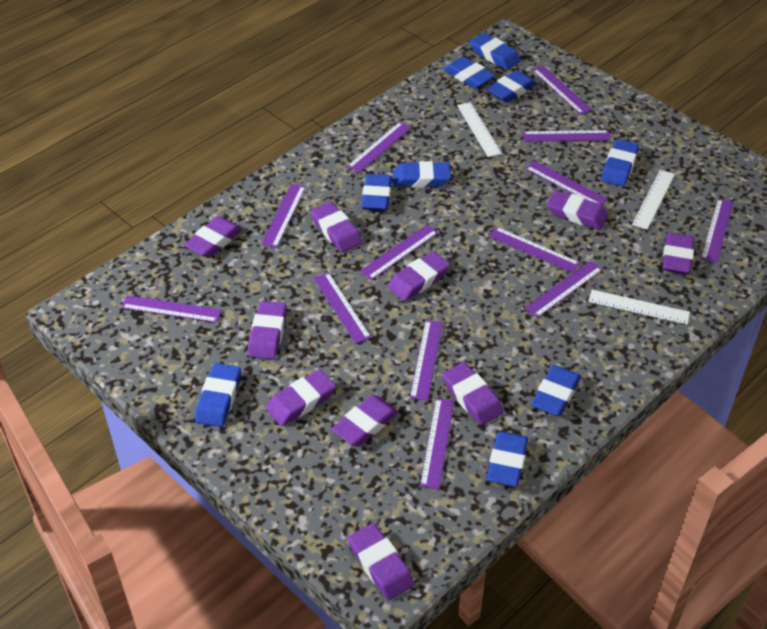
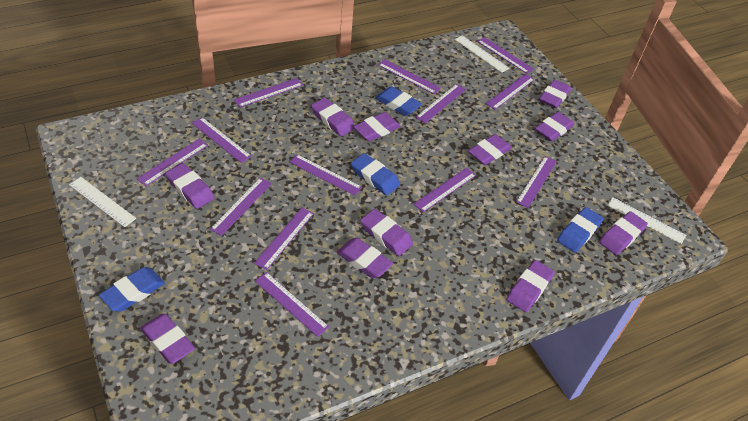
blue eraser: 9 -> 4
purple eraser: 10 -> 11

